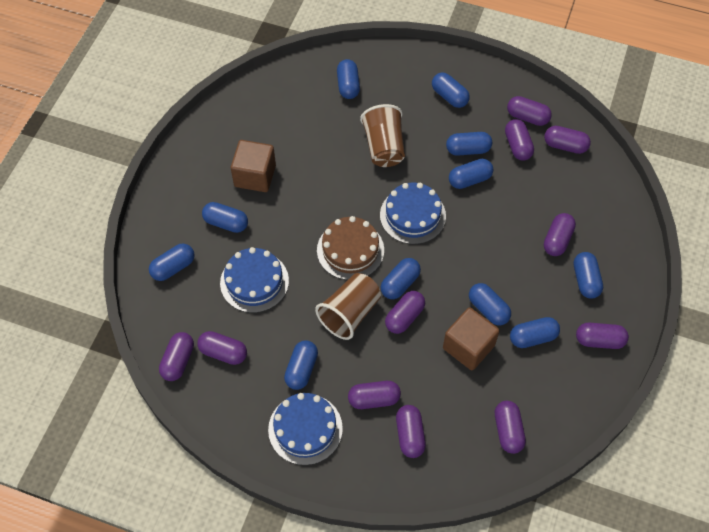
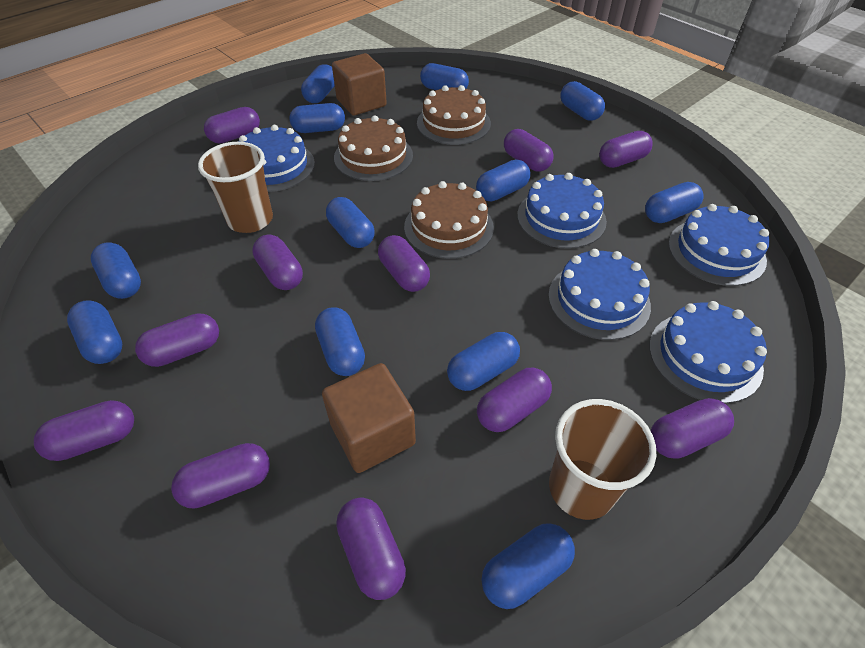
blue cake: 3 -> 5
blue capsule: 11 -> 12
brown cake: 1 -> 3

